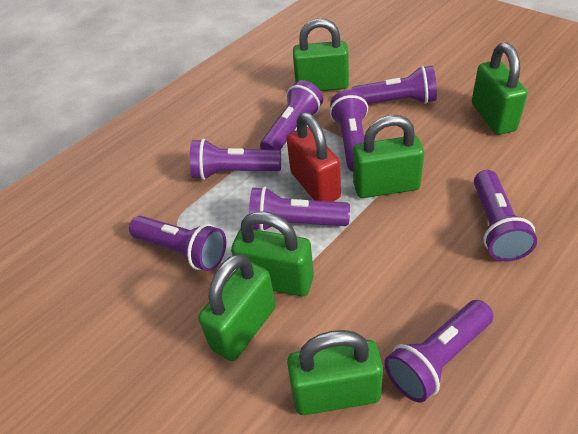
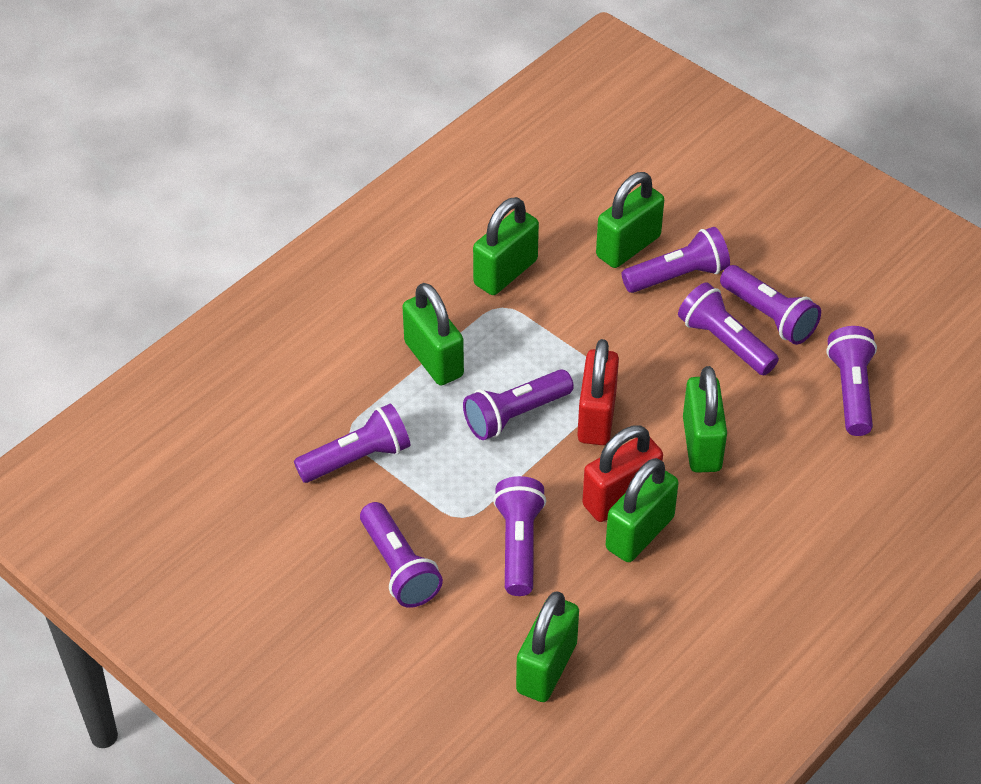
red padlock: 1 -> 2

